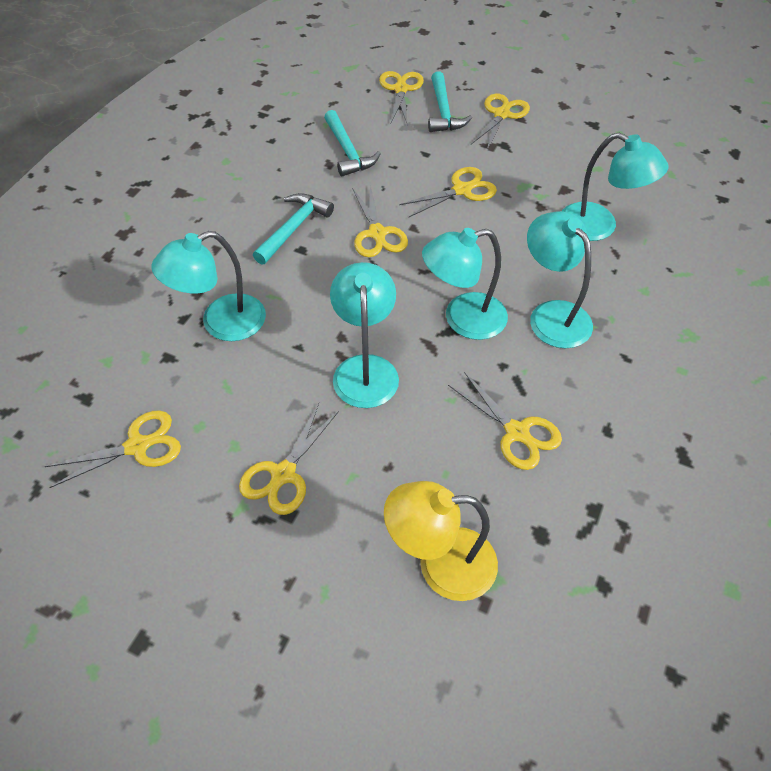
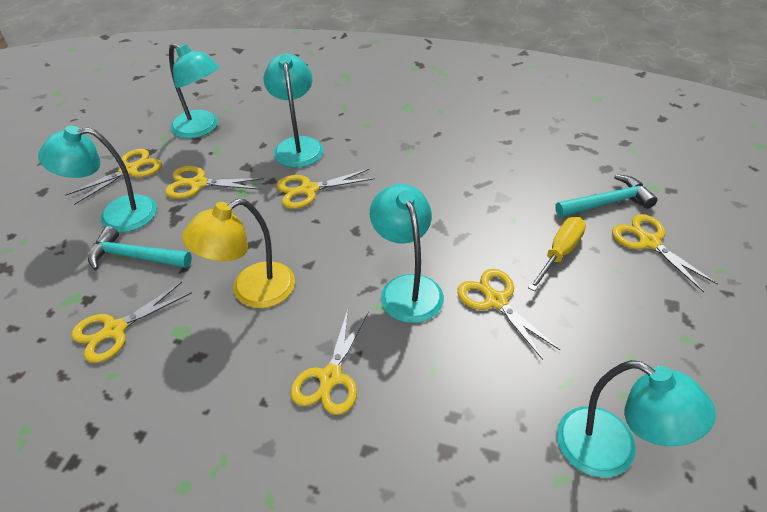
turquoise hammer: 3 -> 2
yellow screwdriver: 0 -> 1

